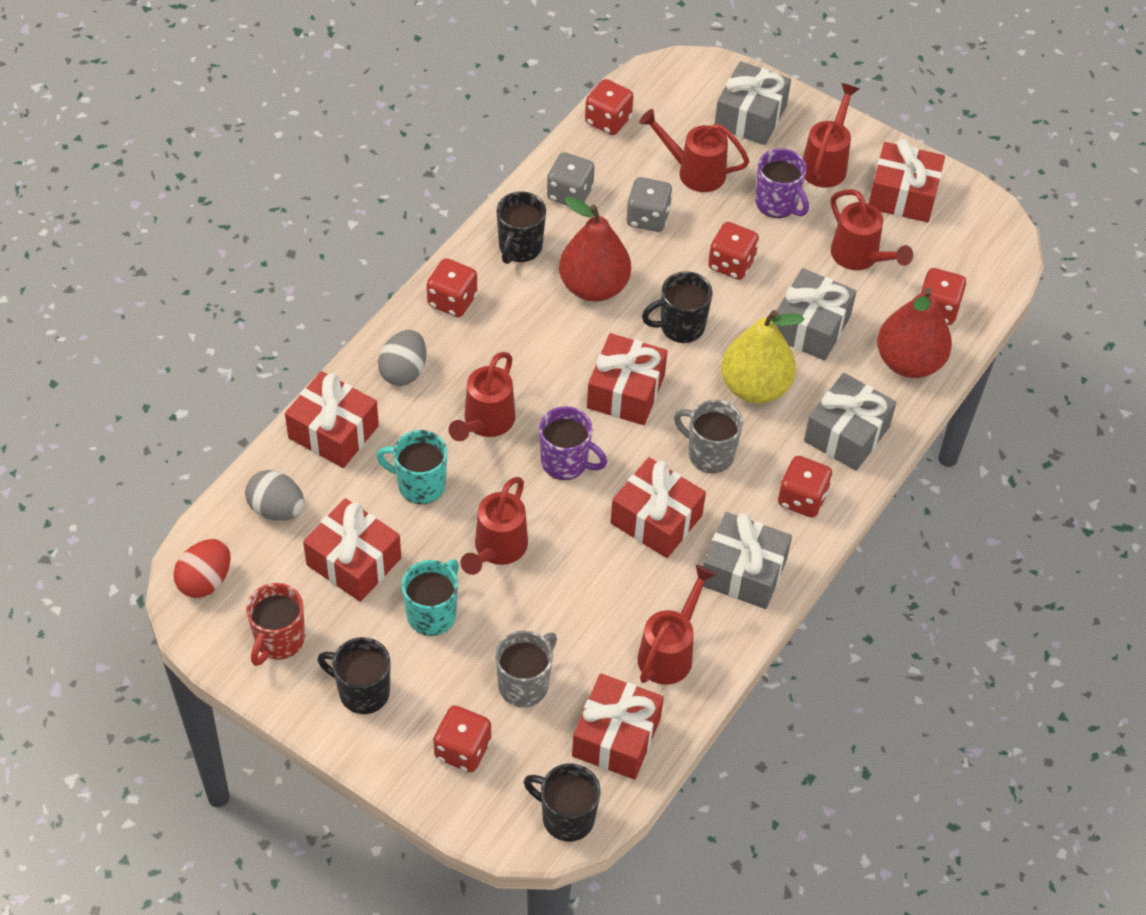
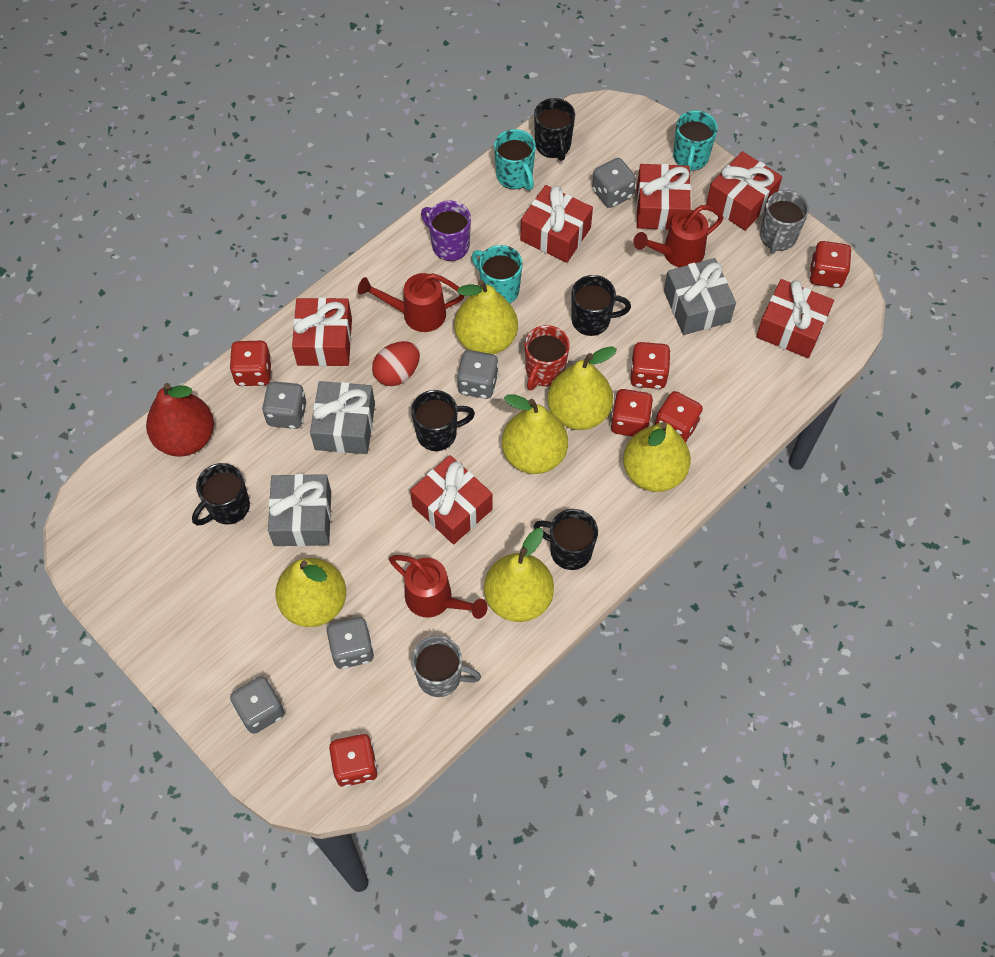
black mug: 4 -> 5
grey dice: 2 -> 5
grey egg: 2 -> 0
grey gift: 4 -> 3
purple mug: 2 -> 1
red pear: 2 -> 1
red watering can: 6 -> 3
turquoise mug: 2 -> 3
yellow pear: 1 -> 6

